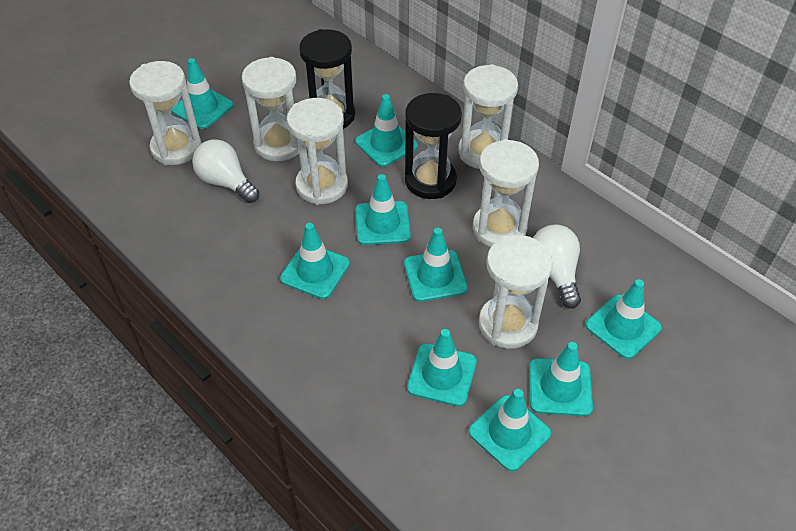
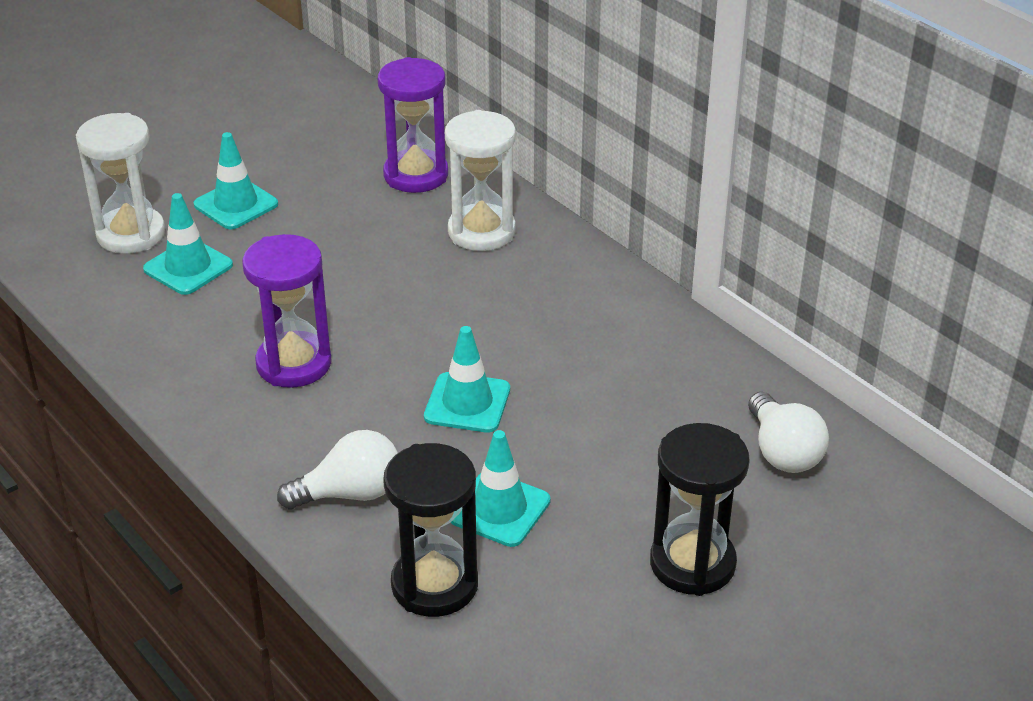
purple hourglass: 0 -> 2
turquoise traffic cone: 9 -> 4
white hourglass: 6 -> 2

